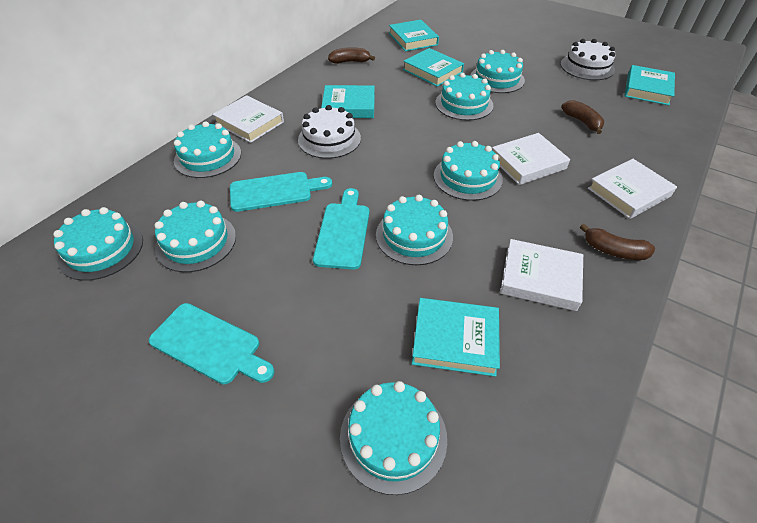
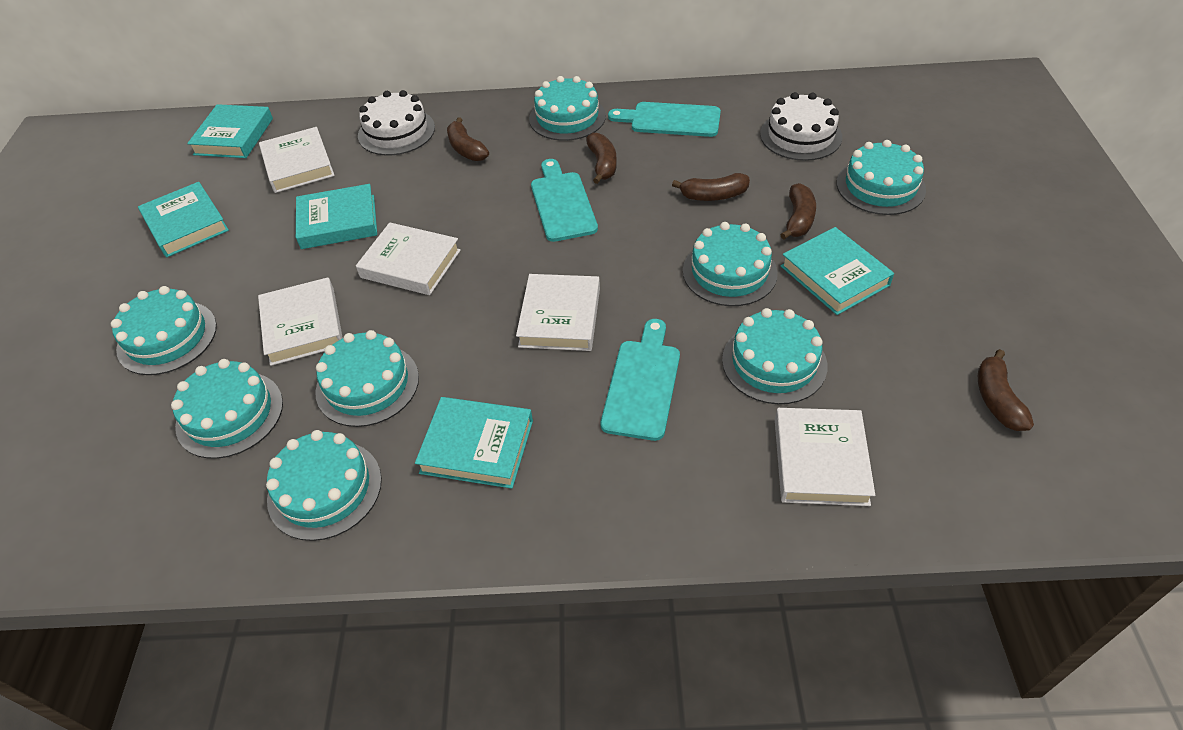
brown banana: 3 -> 5
white book: 4 -> 5

